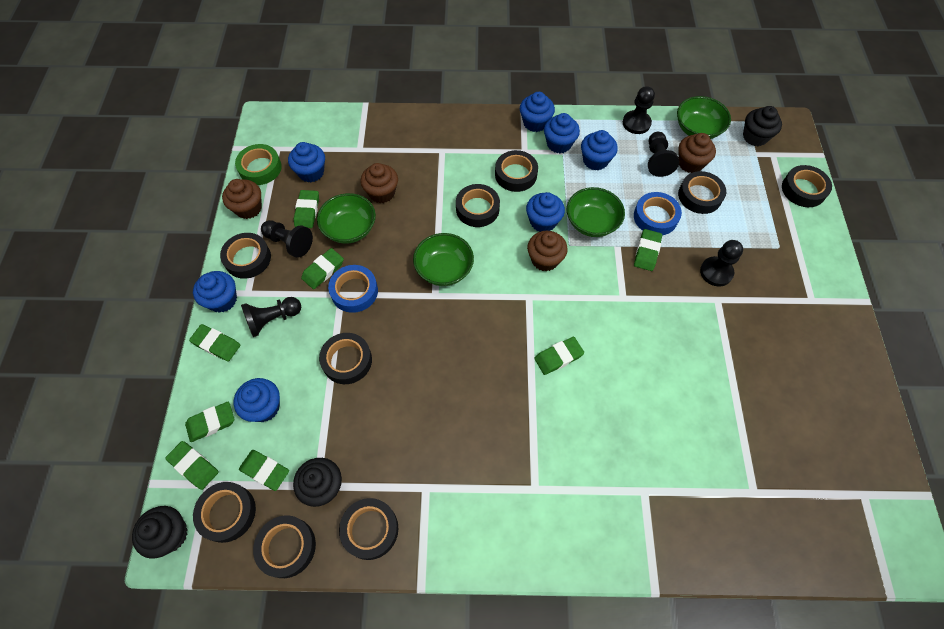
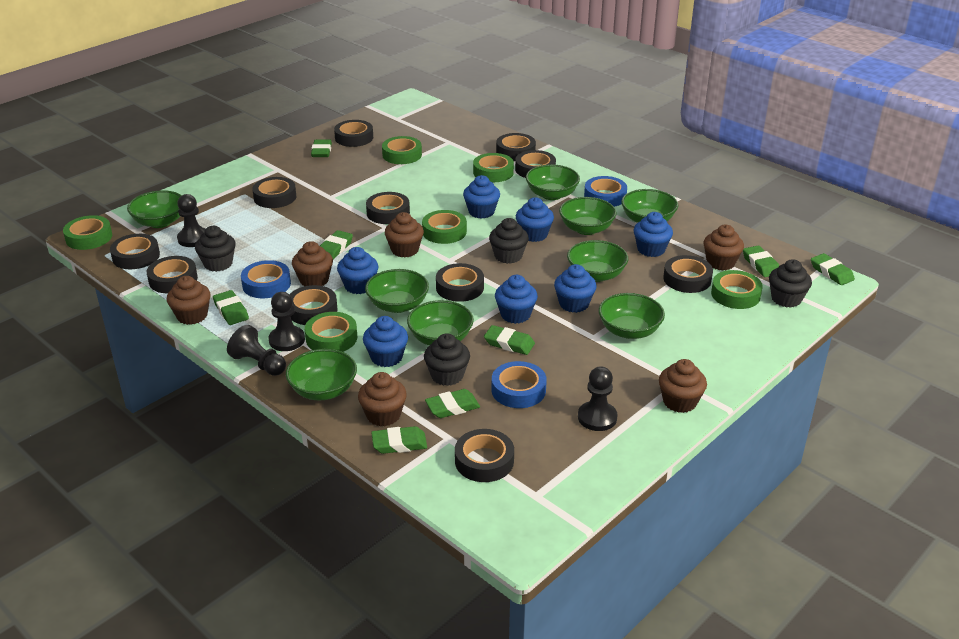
black cupcake: 3 -> 4
black pawn: 5 -> 4
black tape: 9 -> 11
blue tape: 2 -> 3
brown cupcake: 4 -> 6
green bowl: 4 -> 9
green tape: 1 -> 6

